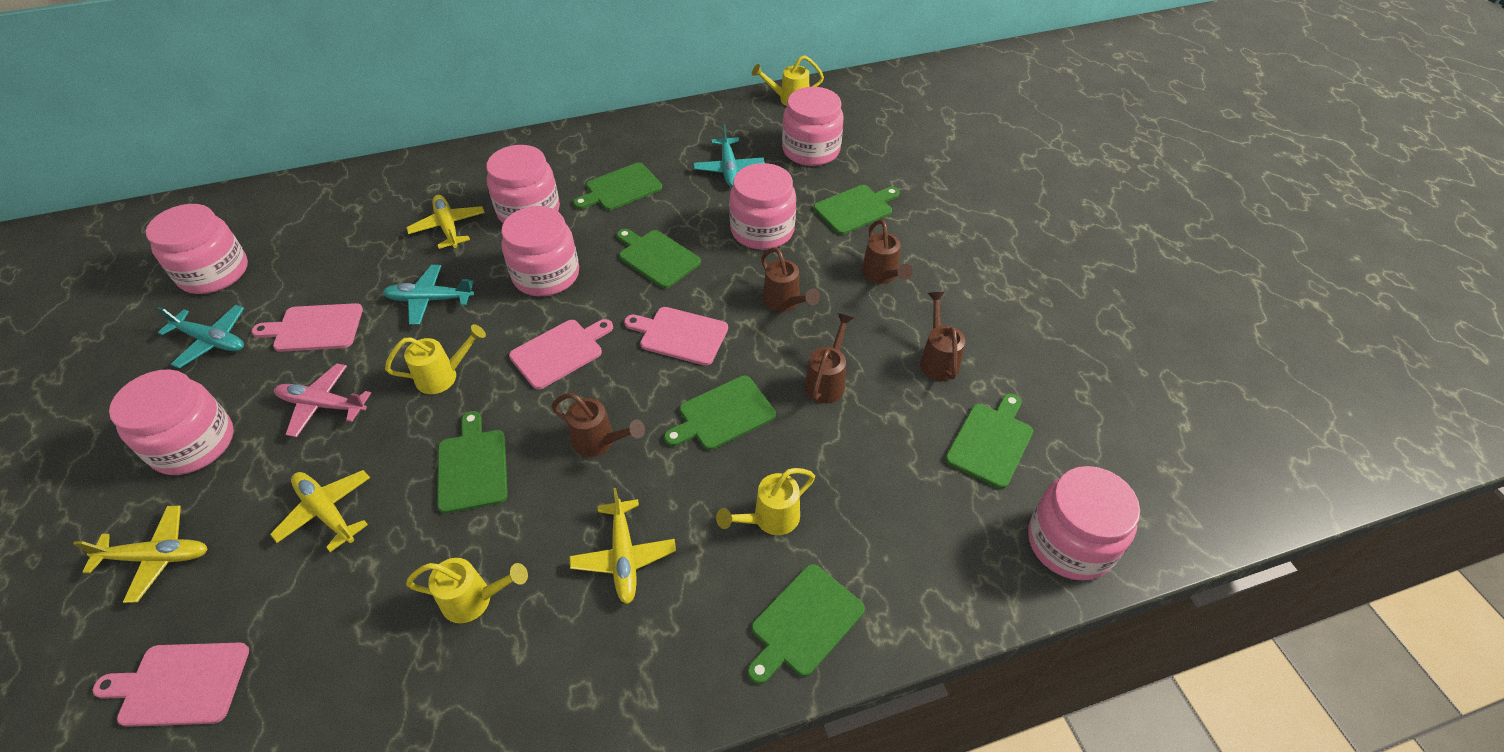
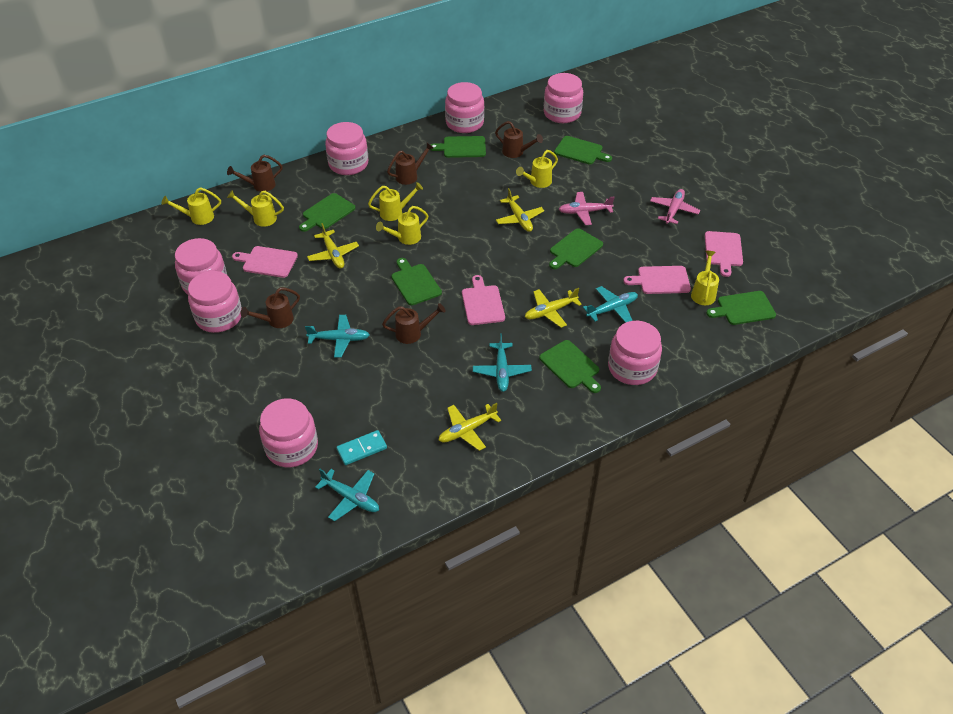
pink plane: 1 -> 2
turquoise domino: 0 -> 1
turquoise plane: 3 -> 4
yellow watering can: 4 -> 6

